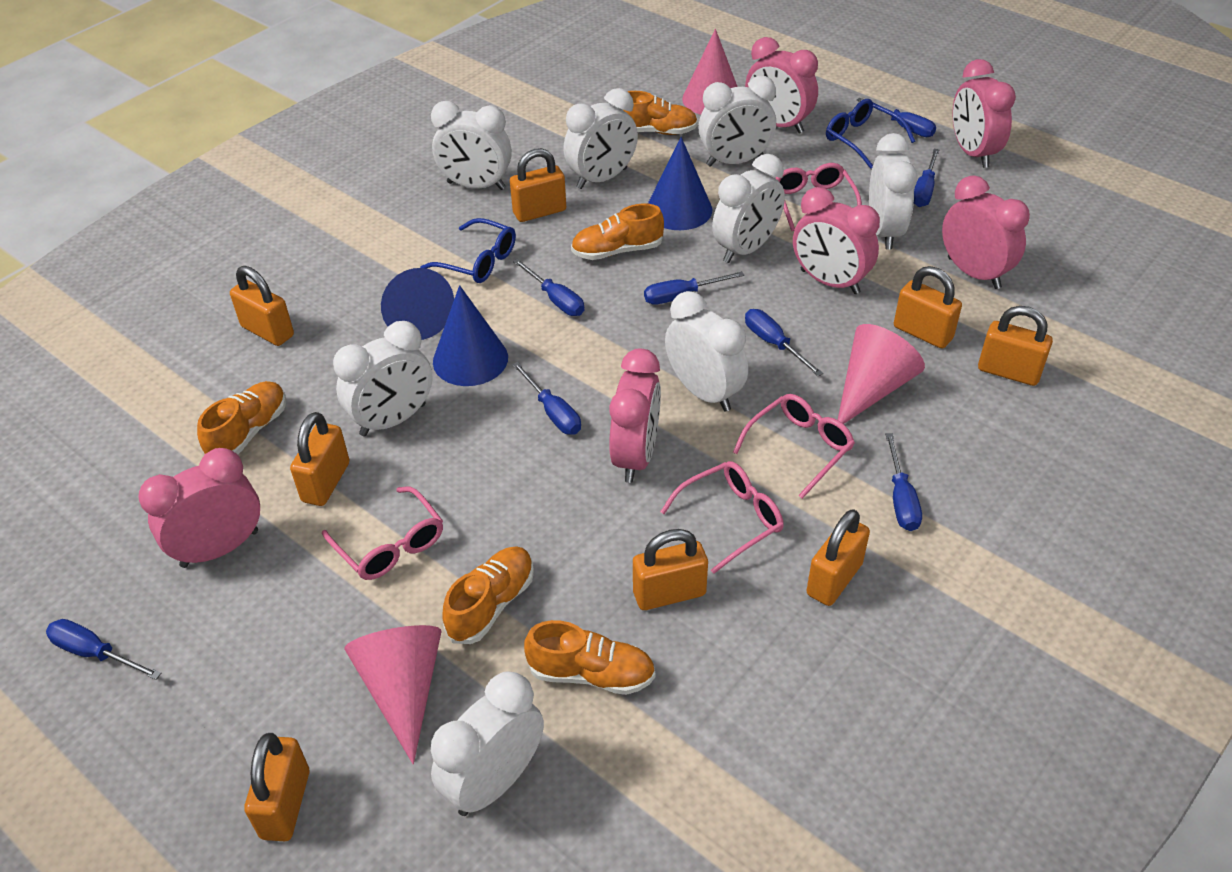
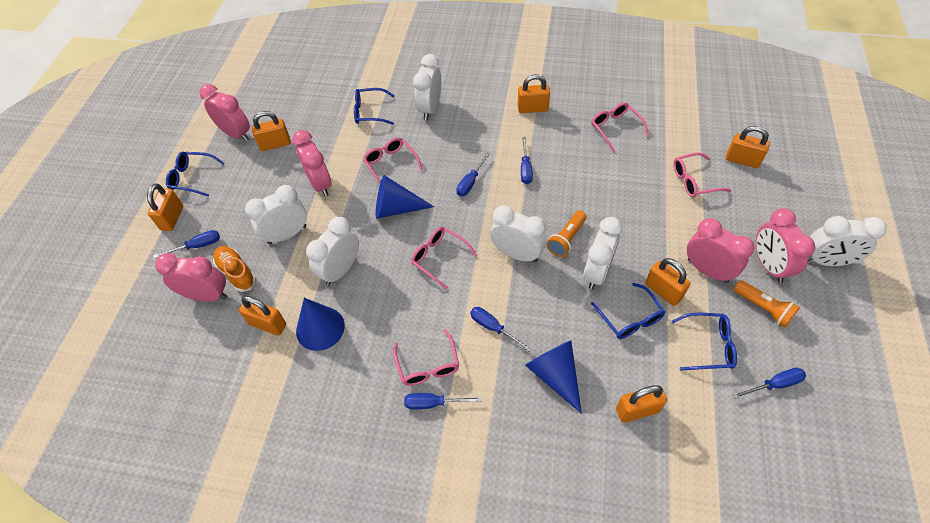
blue glasses: 2 -> 4
blue screwdriver: 8 -> 6
orange flashlight: 0 -> 2
orange padlock: 8 -> 7
orange shoe: 5 -> 1
pink clock: 6 -> 5
pink cone: 3 -> 0
pink glasses: 4 -> 5
white clock: 8 -> 6

